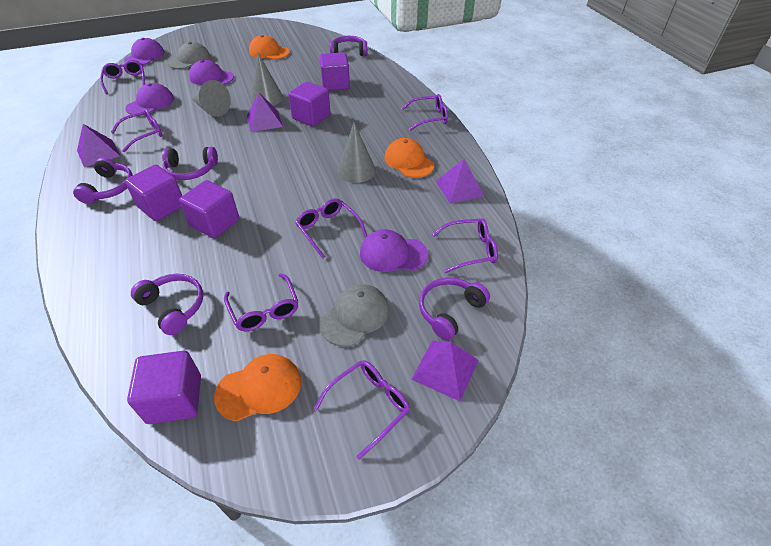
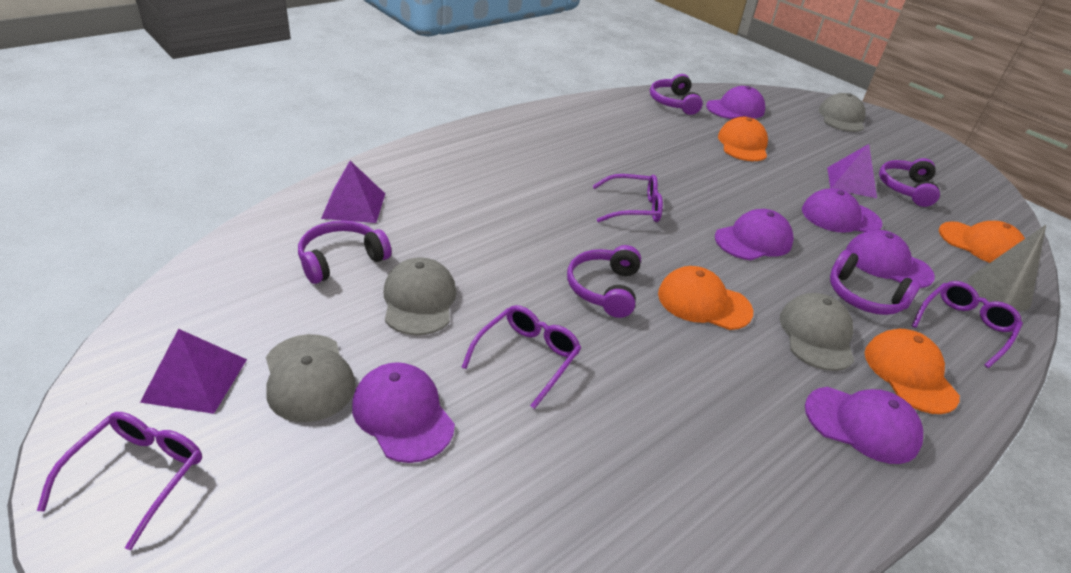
grey cap: 2 -> 4
grey cone: 3 -> 1
orange cap: 3 -> 4
purple cap: 4 -> 6
purple cube: 5 -> 0
purple glasses: 7 -> 4
purple pyramid: 4 -> 3

